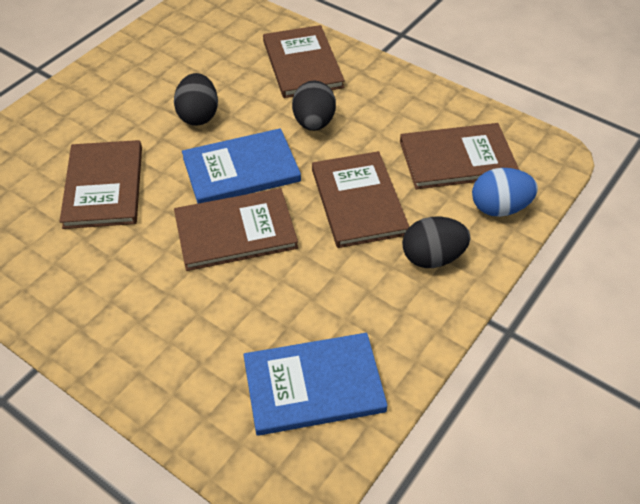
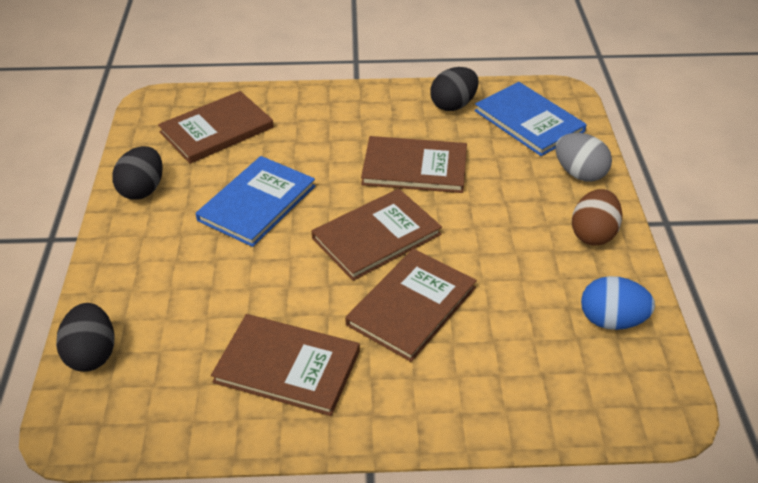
brown egg: 0 -> 1
grey egg: 0 -> 1

